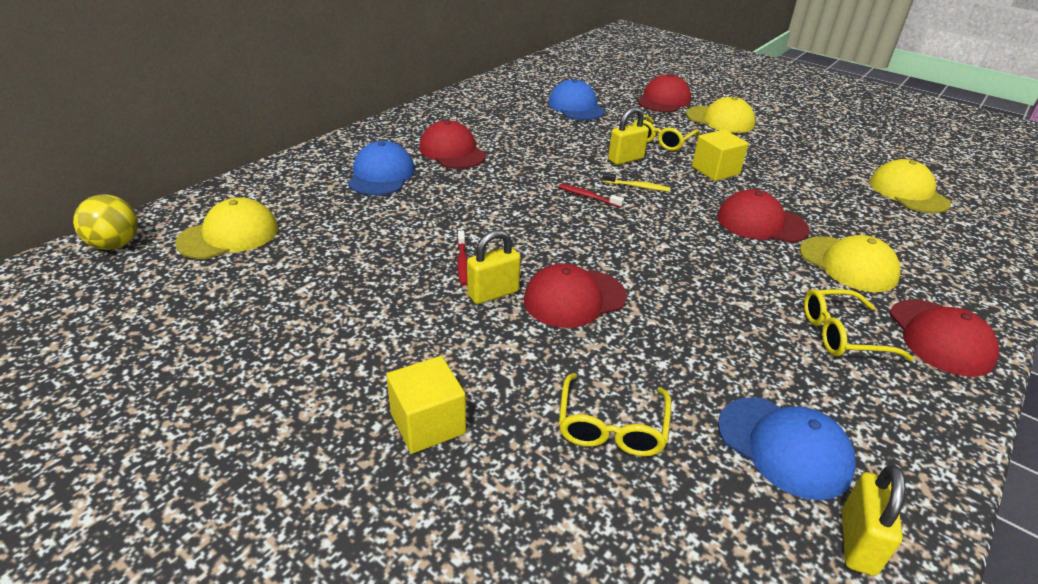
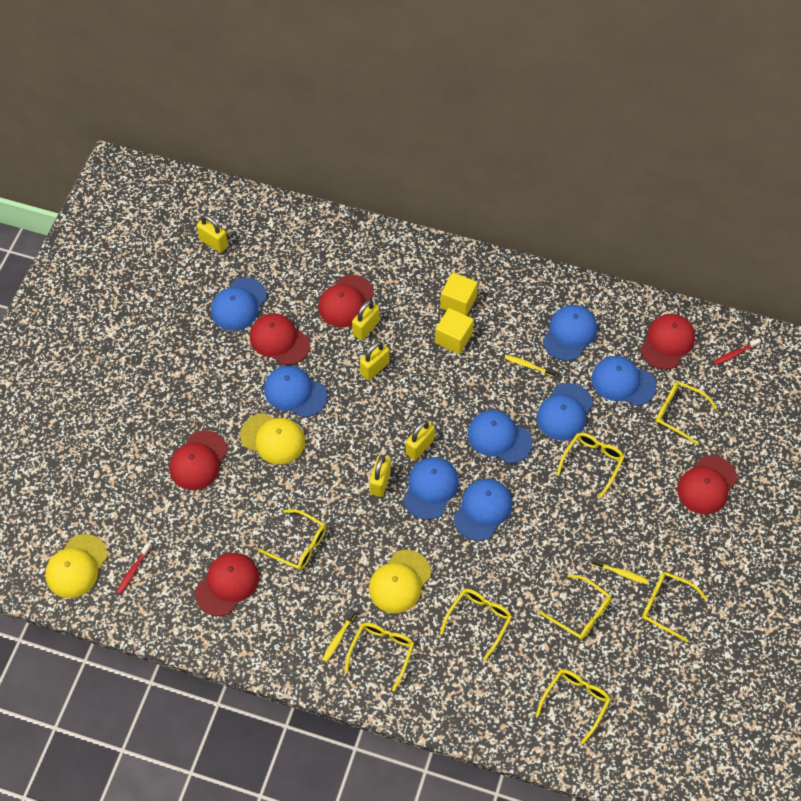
blue cap: 3 -> 8
red cap: 5 -> 6
yellow ball: 1 -> 0
yellow cap: 4 -> 3
yellow glasses: 3 -> 8
yellow padlock: 3 -> 5
yellow toothbrush: 1 -> 3

